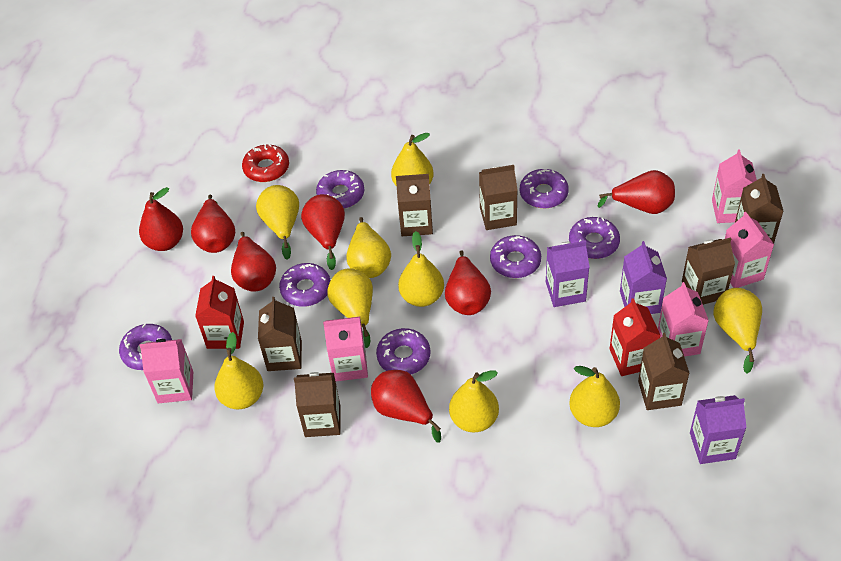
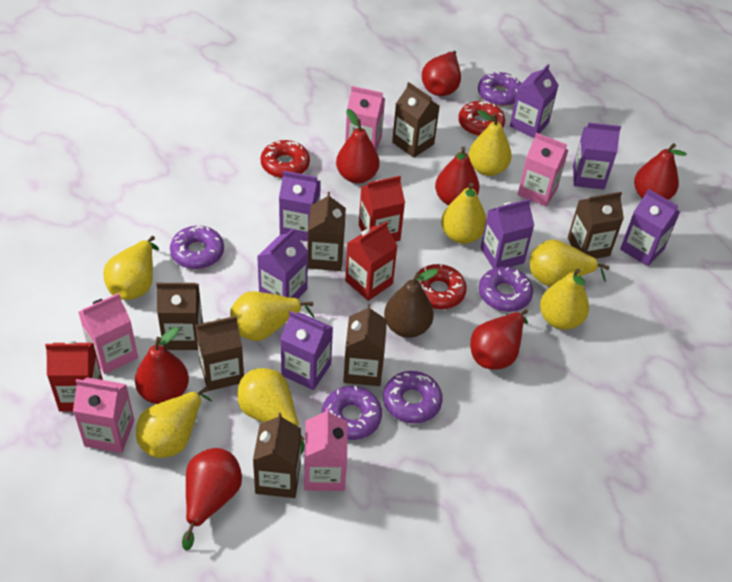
brown pear: 0 -> 1
purple carton: 3 -> 7
purple donut: 7 -> 5
red carton: 2 -> 3
red donut: 1 -> 3
yellow pear: 9 -> 8

